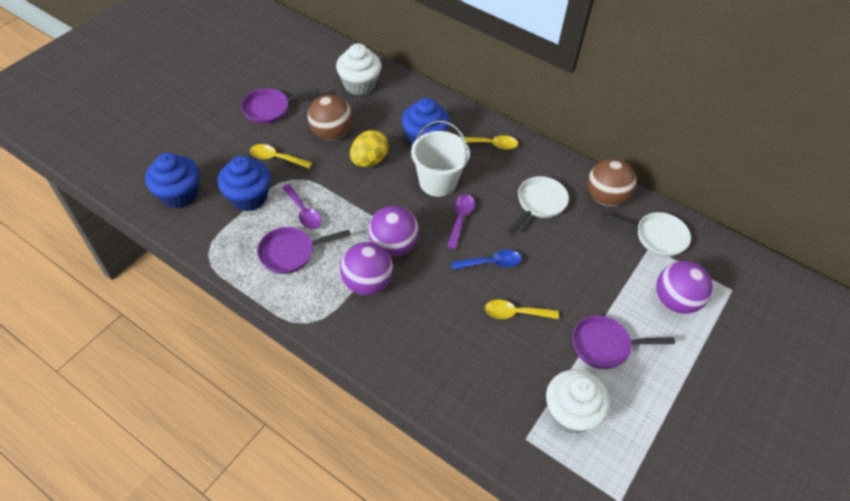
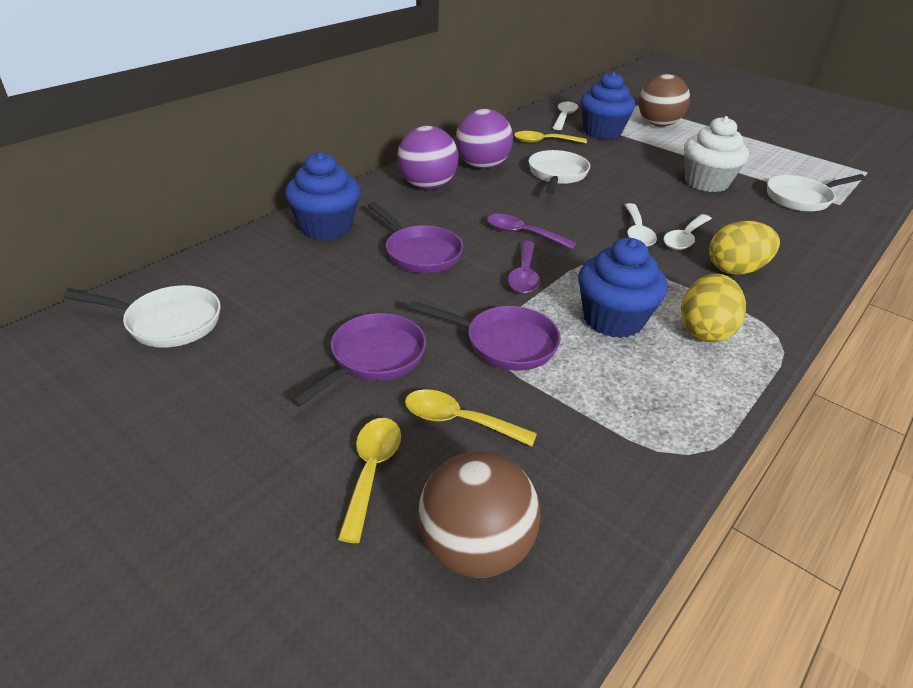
blue spoon: 1 -> 0
purple ball: 3 -> 2
white bucket: 1 -> 0
white cupcake: 2 -> 1
white pan: 2 -> 3
white spoon: 0 -> 3
yellow egg: 1 -> 2

